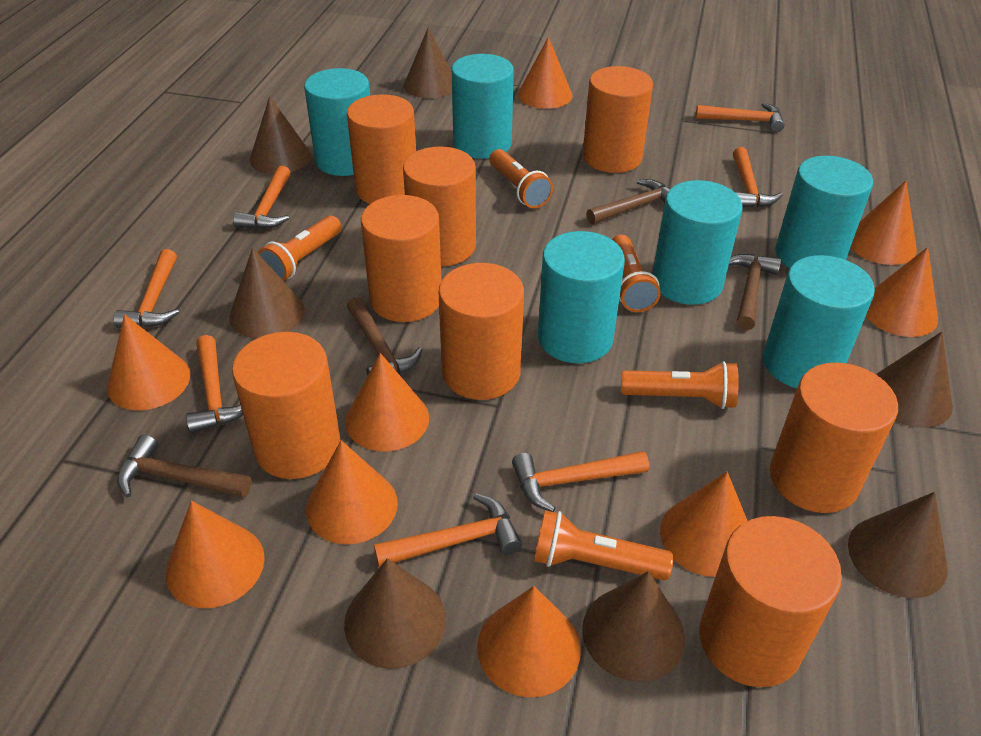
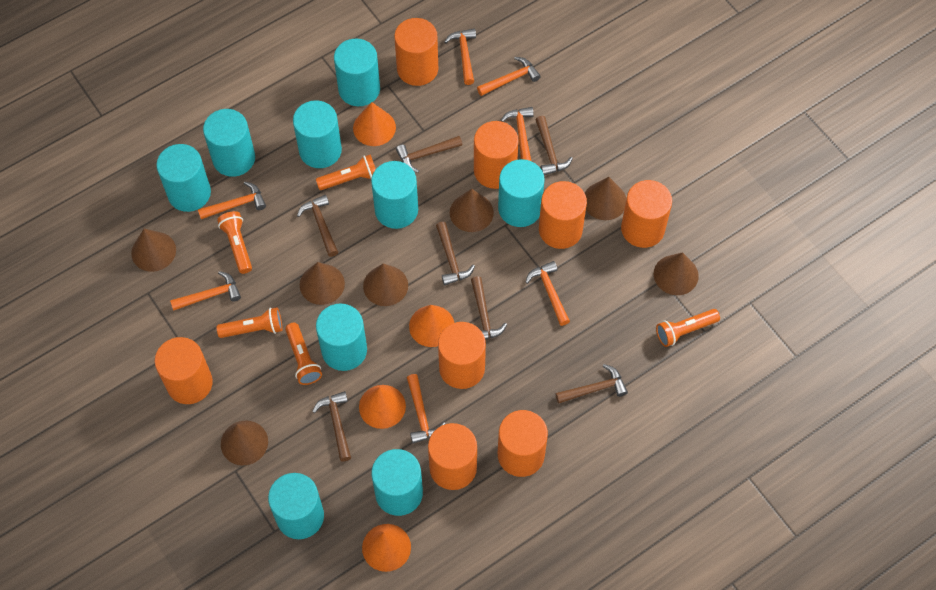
brown hammer: 4 -> 7
orange cone: 9 -> 4
turquoise cylinder: 6 -> 9

